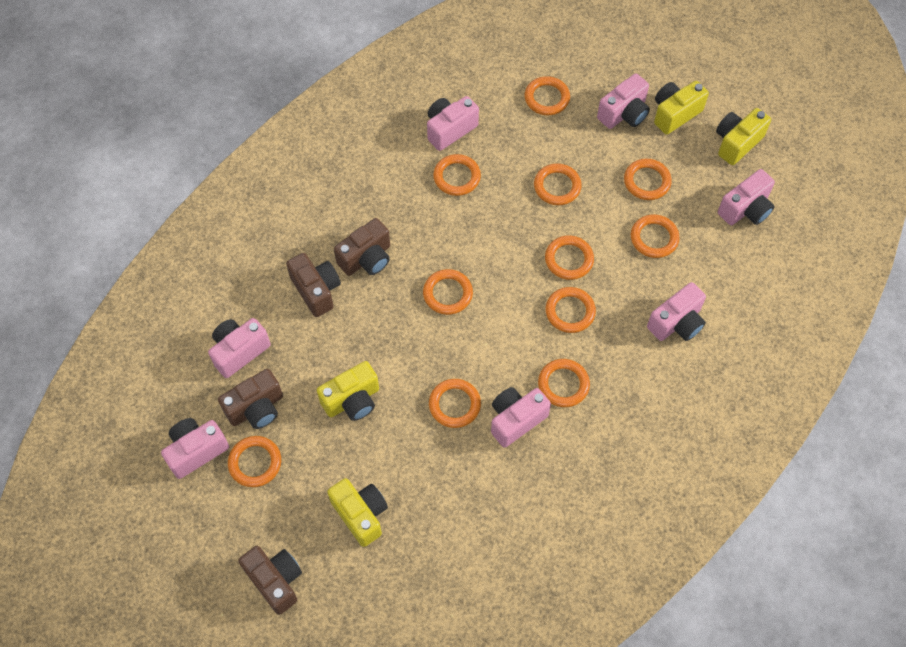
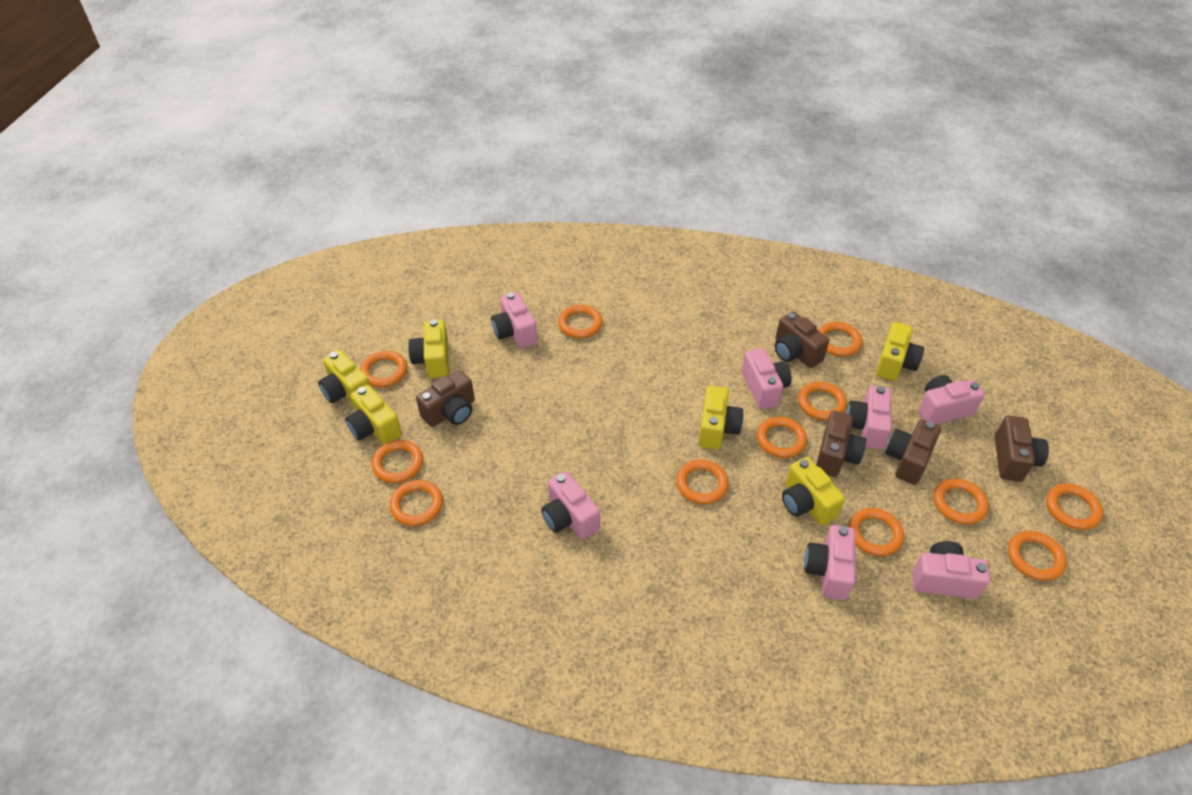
brown camera: 4 -> 5
orange ring: 11 -> 12
yellow camera: 4 -> 6

